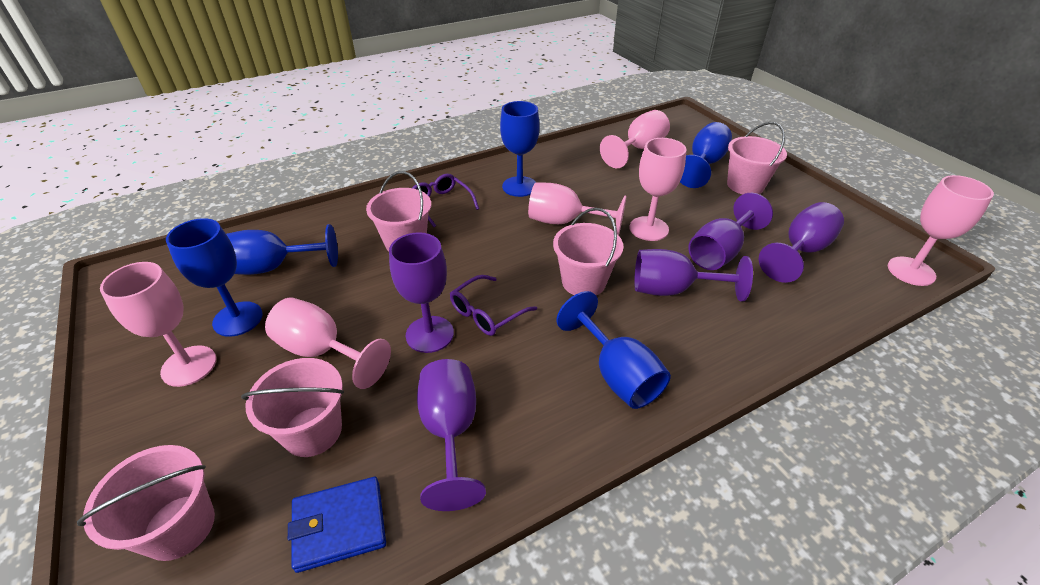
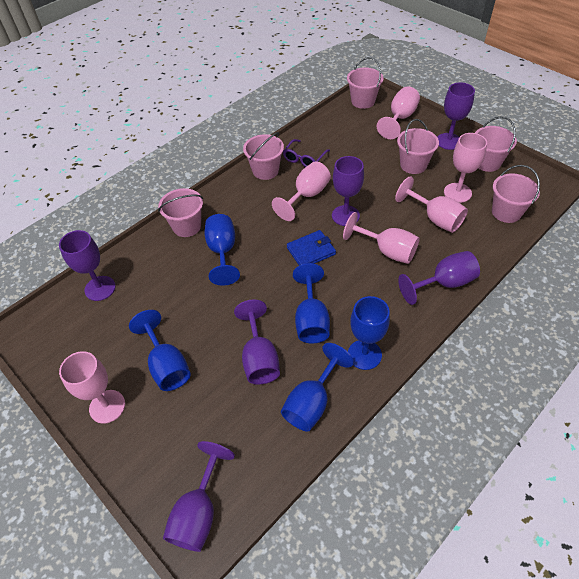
pink bucket: 5 -> 6
purple glasses: 2 -> 1
purple goblet: 5 -> 6

